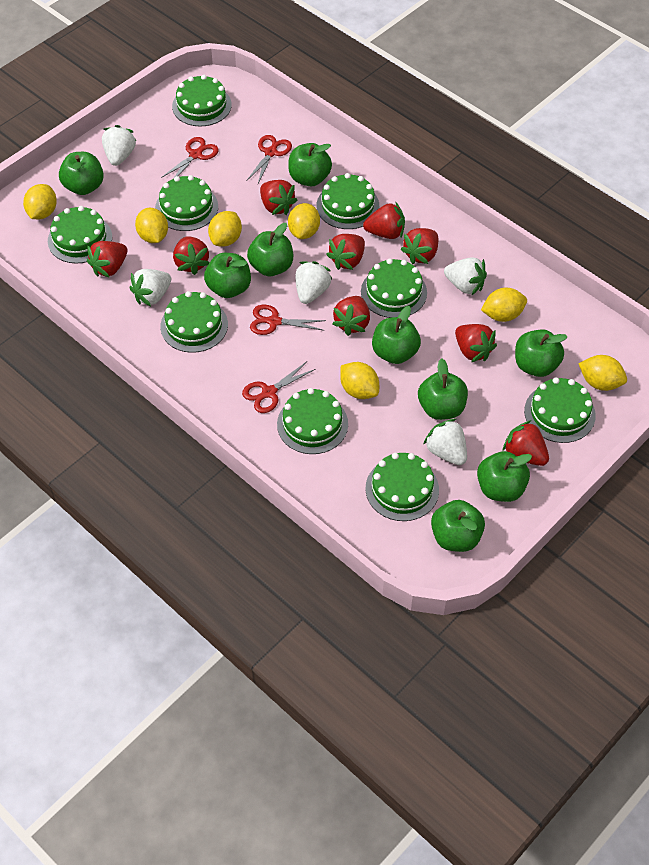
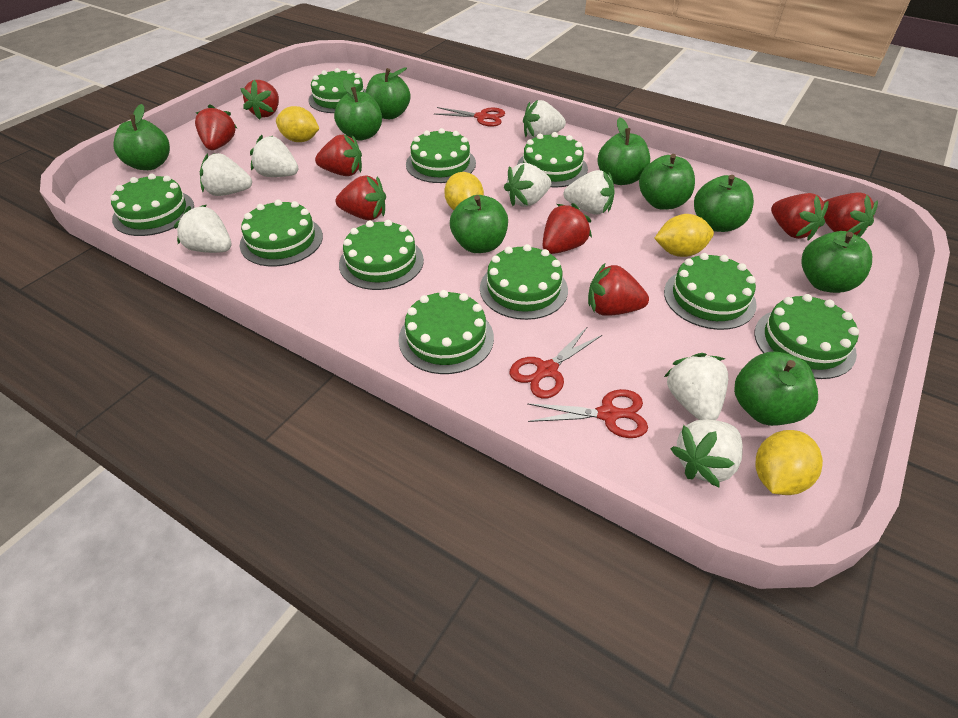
green cake: 9 -> 10
red scissors: 4 -> 3
red strawberry: 9 -> 8
white strawberry: 5 -> 8
yellow lemon: 7 -> 4

